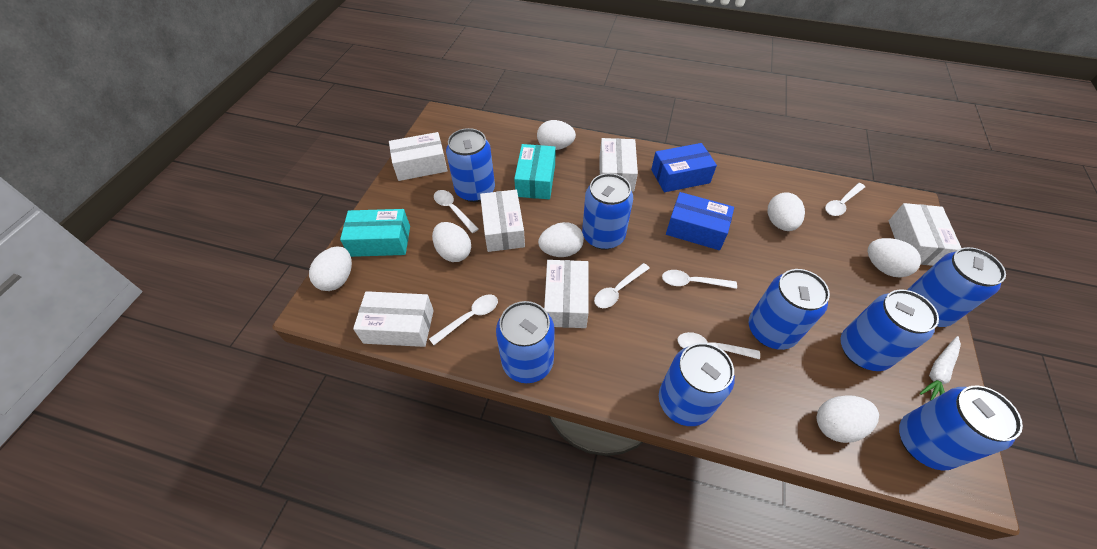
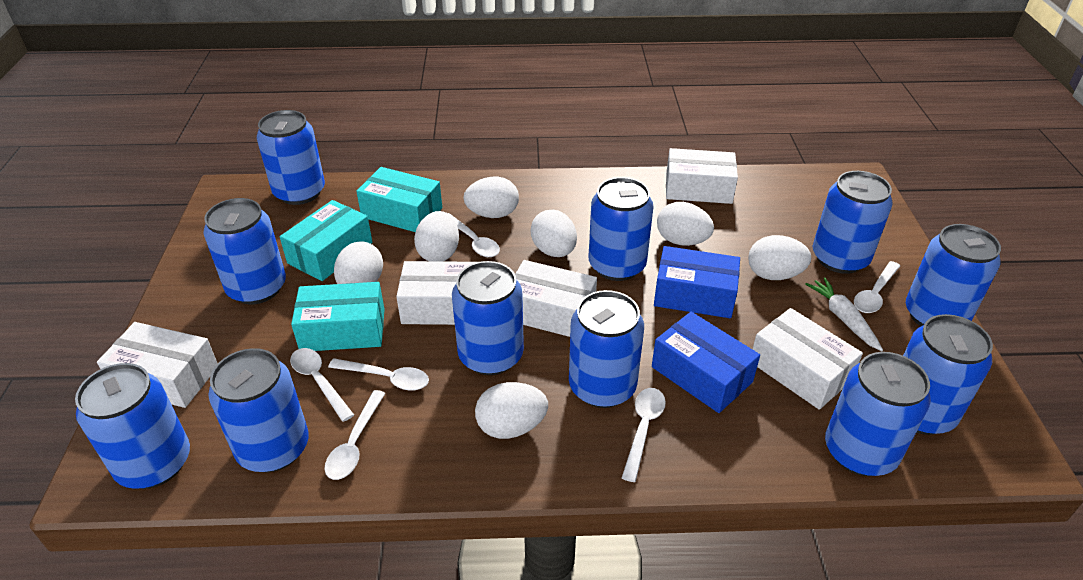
blue can: 8 -> 11
turquoise box: 2 -> 3
white box: 6 -> 5

